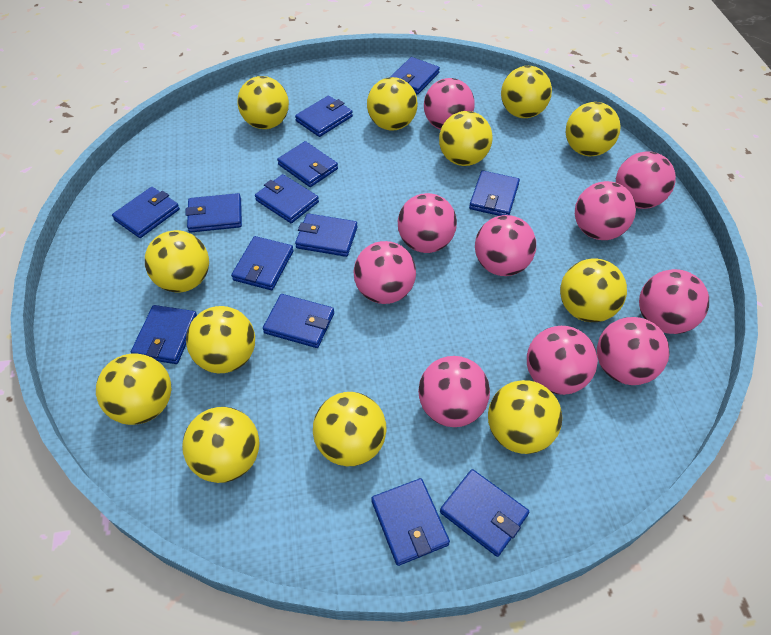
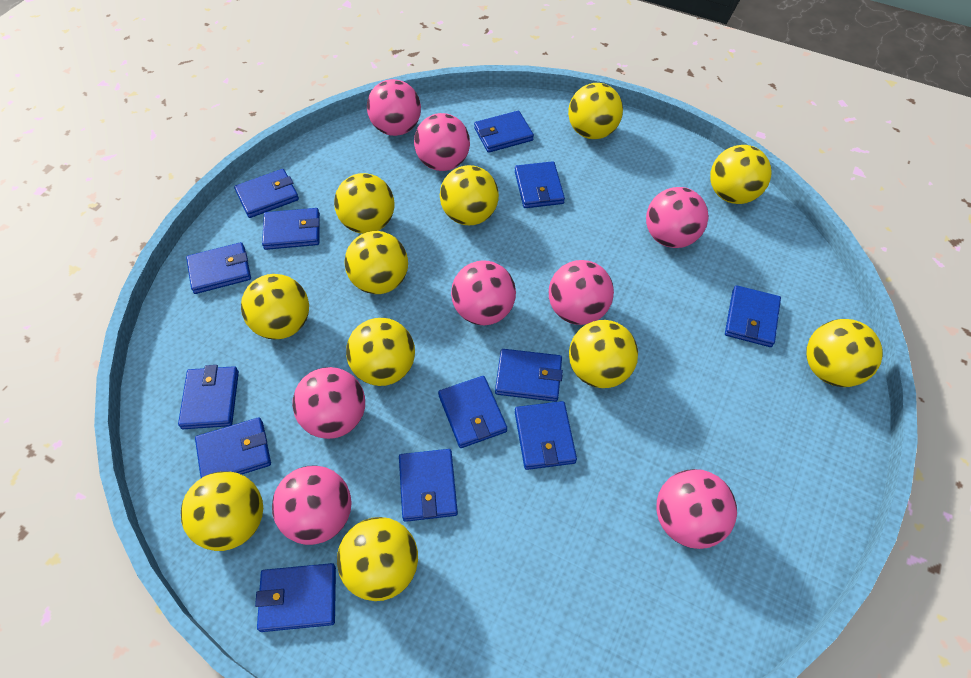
pink ball: 10 -> 8
yellow ball: 12 -> 11

